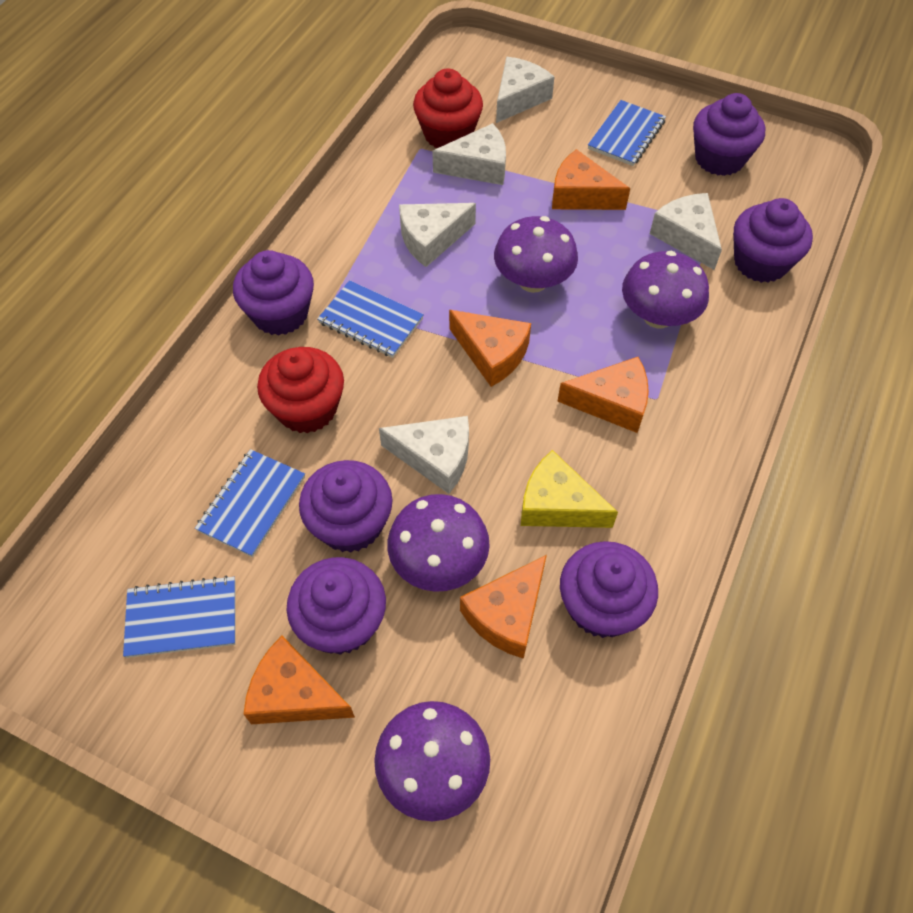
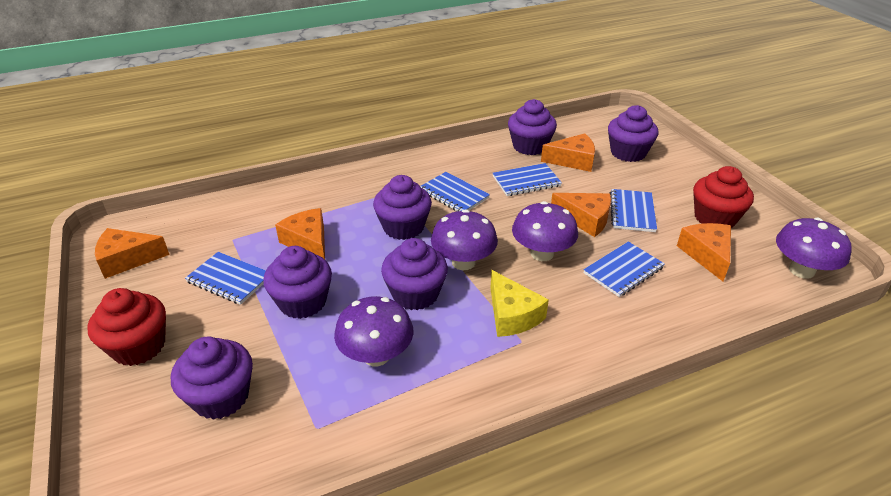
blue notebook: 4 -> 5
white cheese: 5 -> 0

